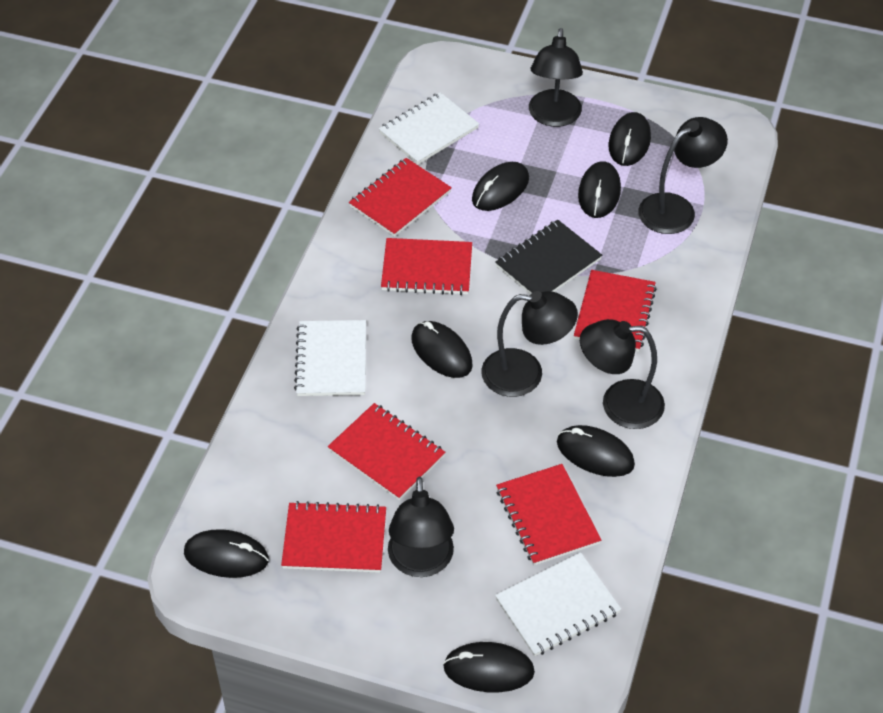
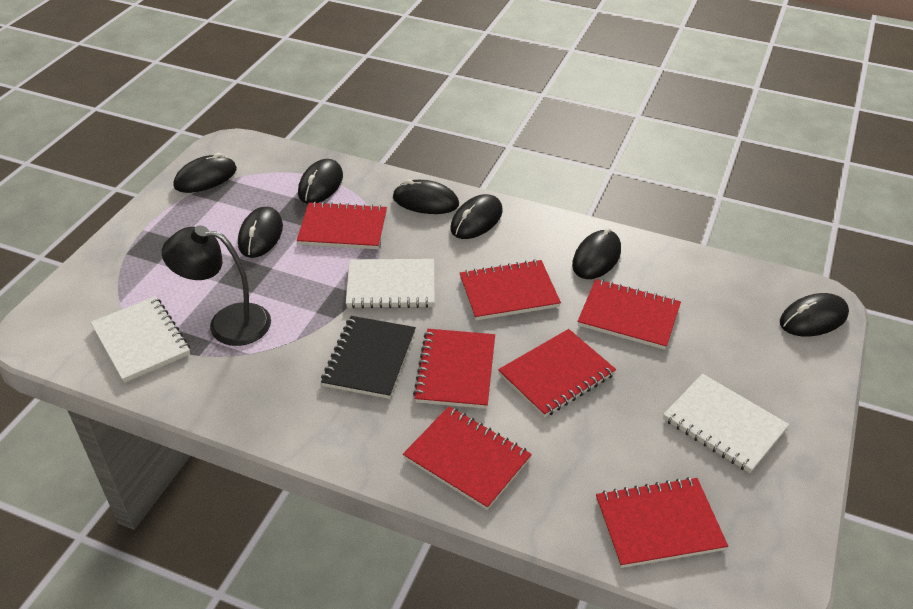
black lamp: 5 -> 1
red notebook: 6 -> 7

